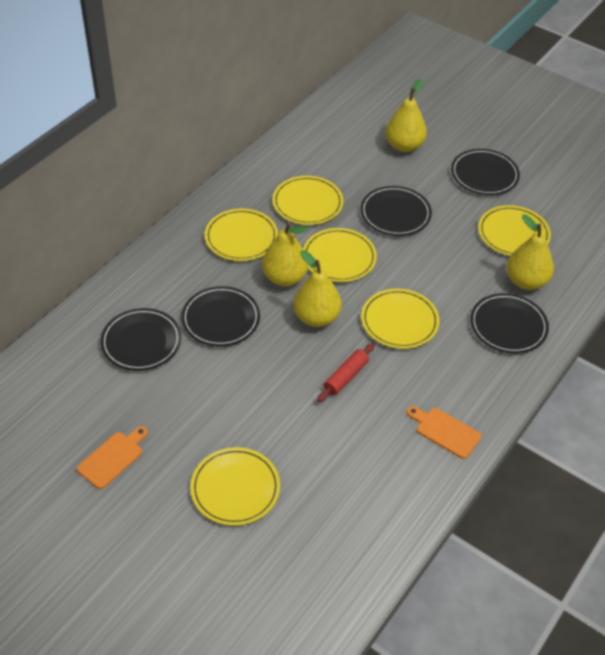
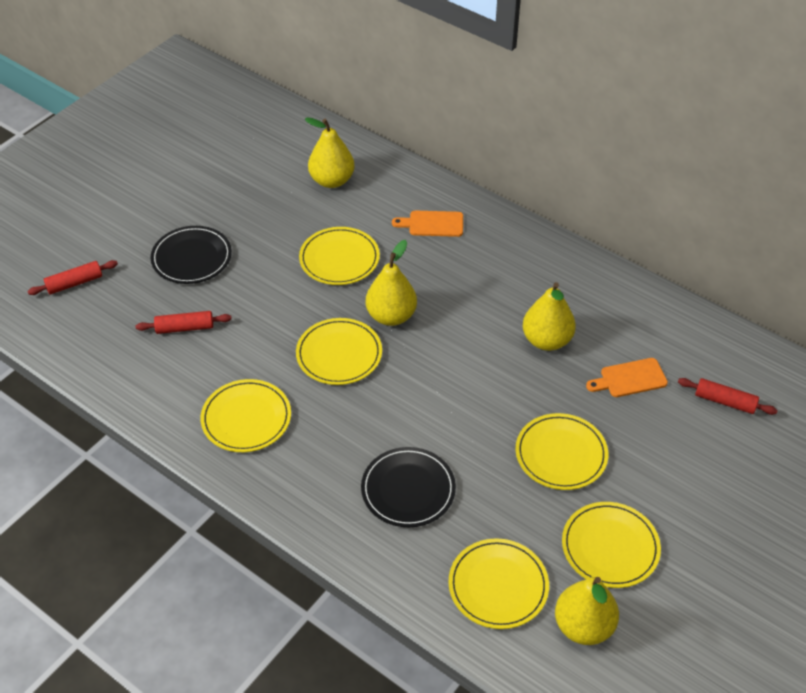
black plate: 5 -> 2
red rolling pin: 1 -> 3

